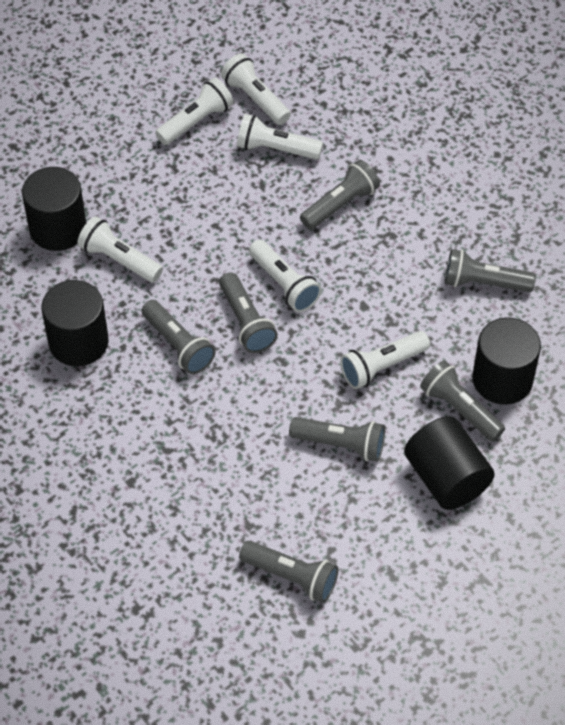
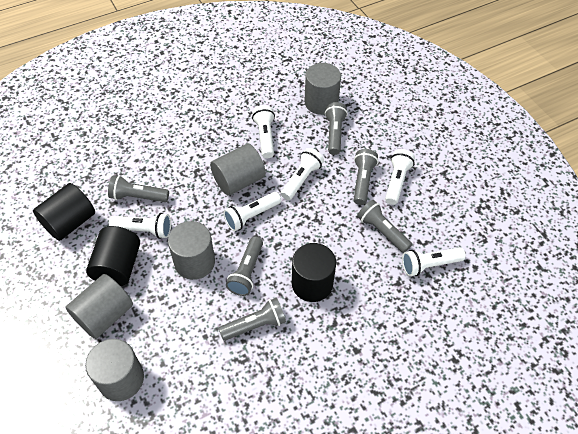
black cylinder: 4 -> 3
grey cylinder: 0 -> 5
grey flashlight: 7 -> 6

